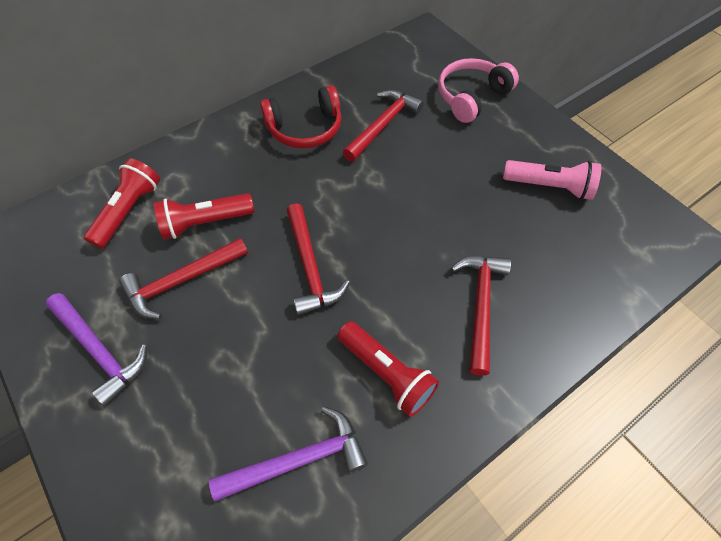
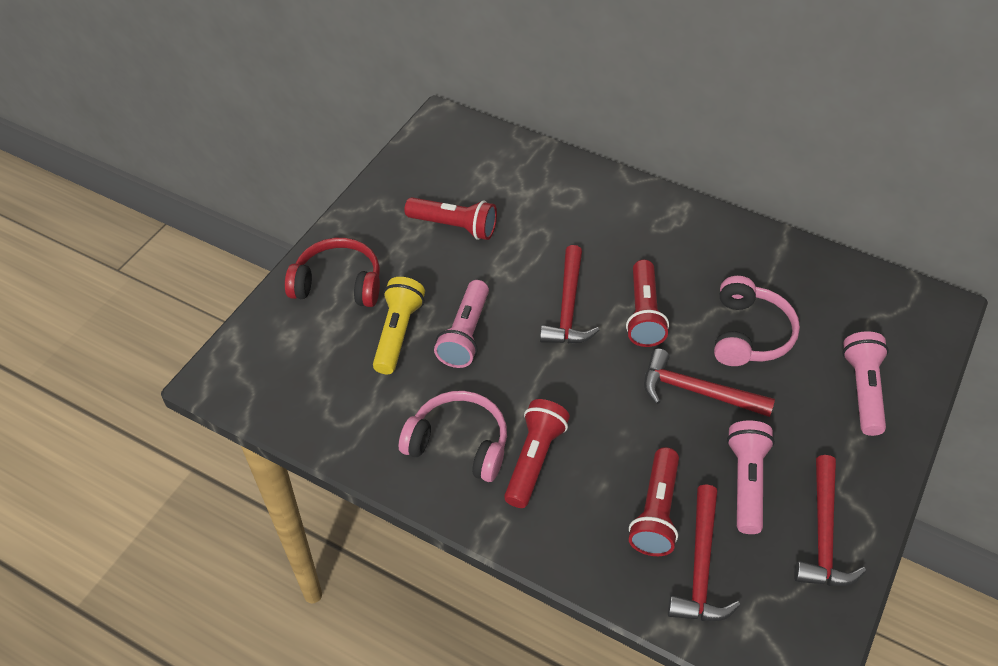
pink flashlight: 1 -> 3
pink headphones: 1 -> 2
purple hammer: 2 -> 0
red flashlight: 3 -> 4
yellow flashlight: 0 -> 1

